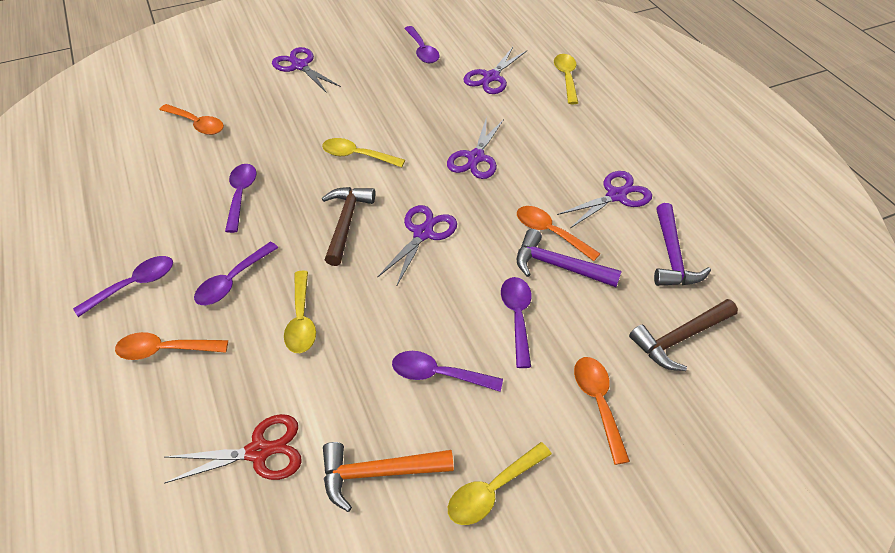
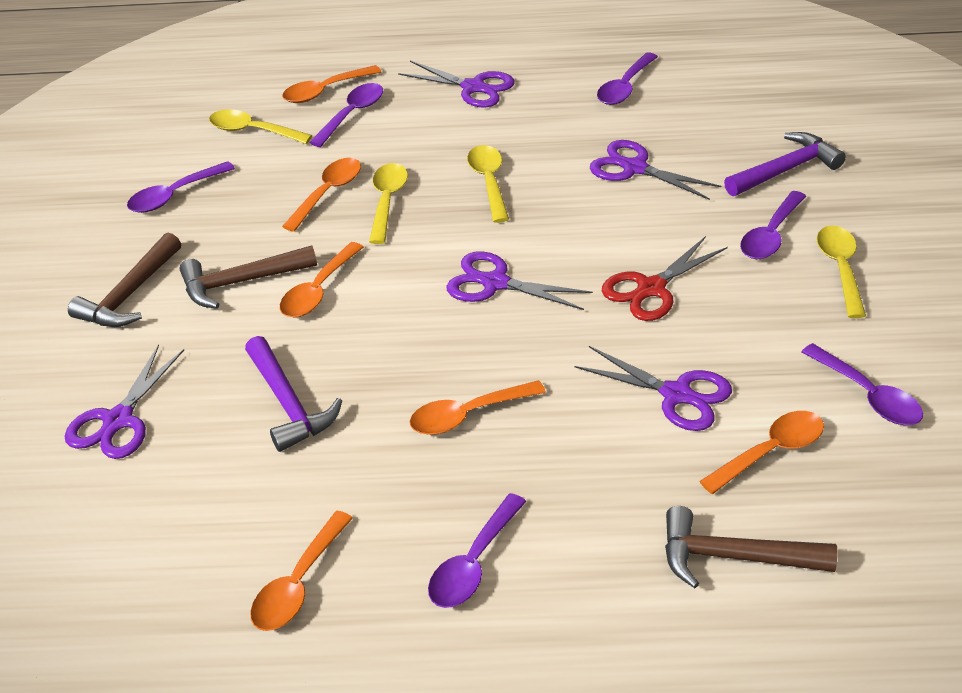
brown hammer: 2 -> 3
orange hammer: 1 -> 0
orange spoon: 4 -> 6

